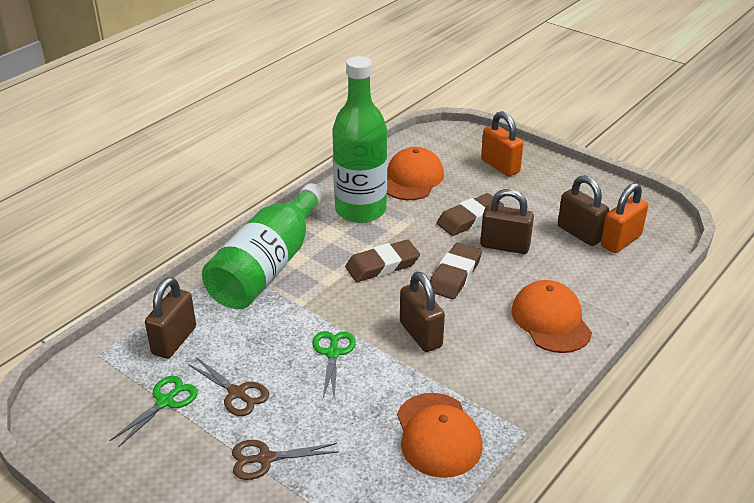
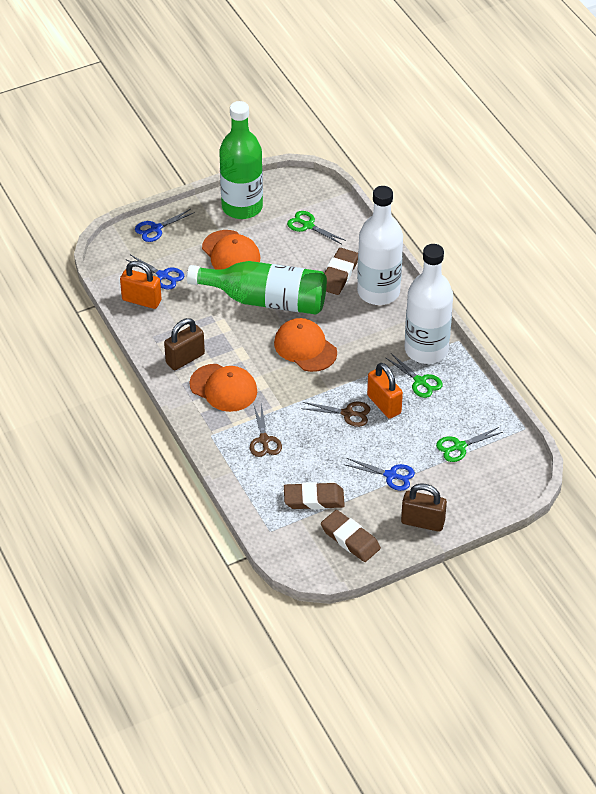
blue scissors: 0 -> 3
brown padlock: 4 -> 2
green scissors: 2 -> 3
white bottle: 0 -> 2

